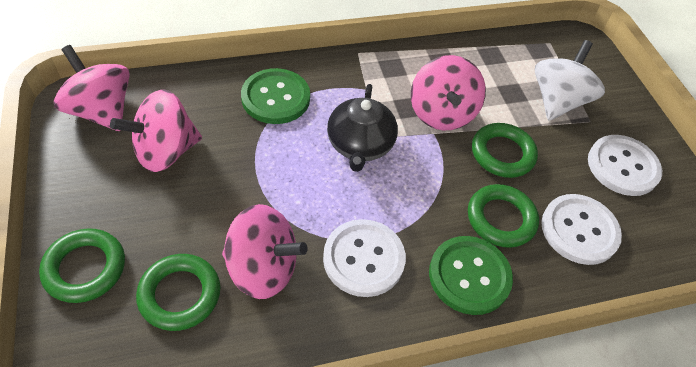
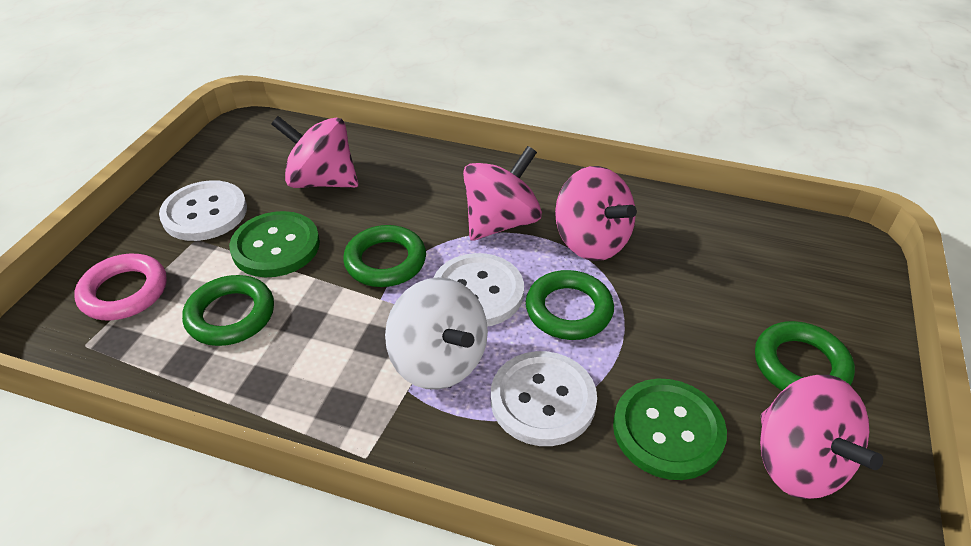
black teapot: 1 -> 0
pink ring: 0 -> 1

